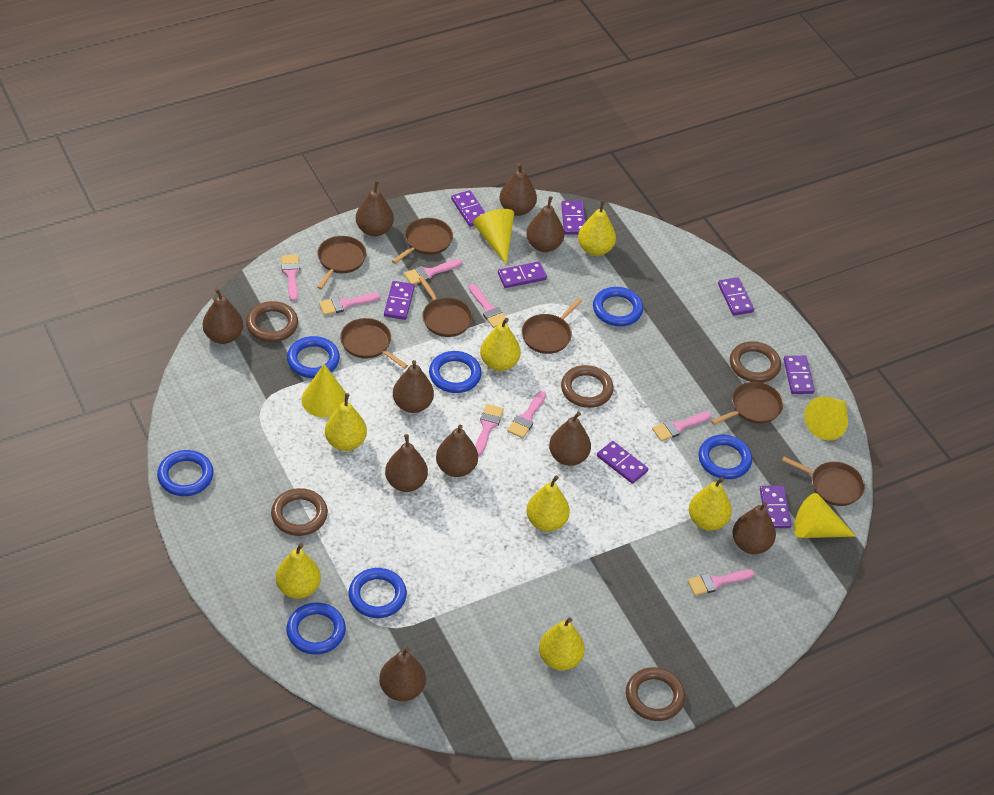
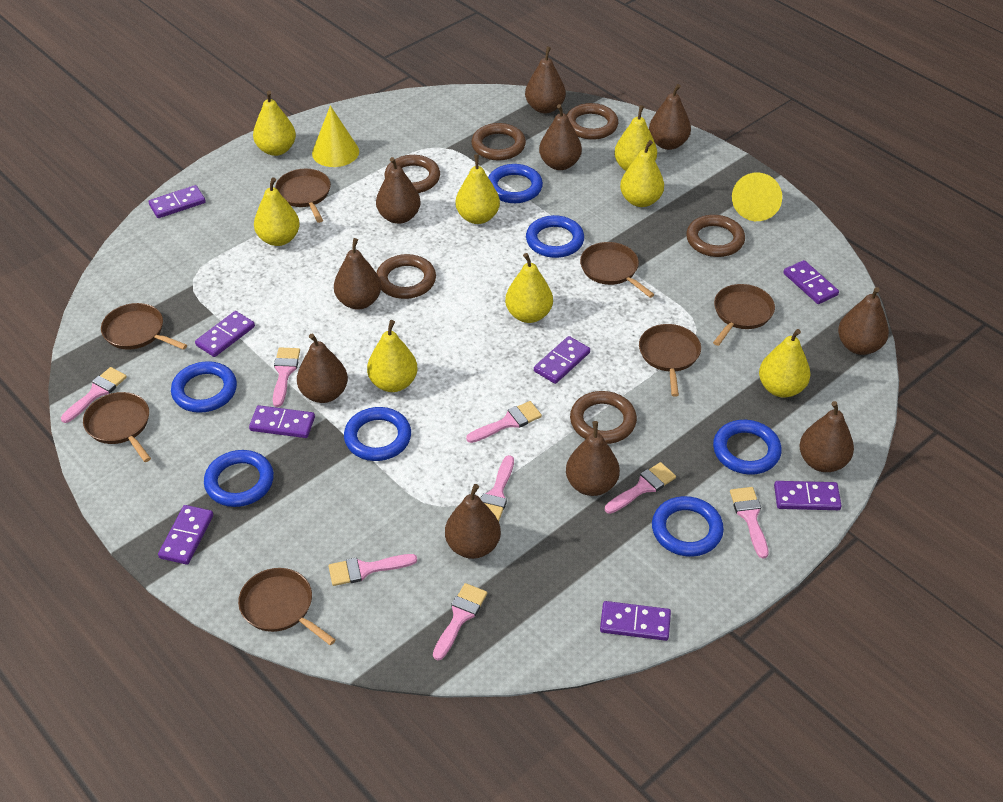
brown ring: 5 -> 6
yellow cone: 4 -> 2
yellow pear: 7 -> 8

